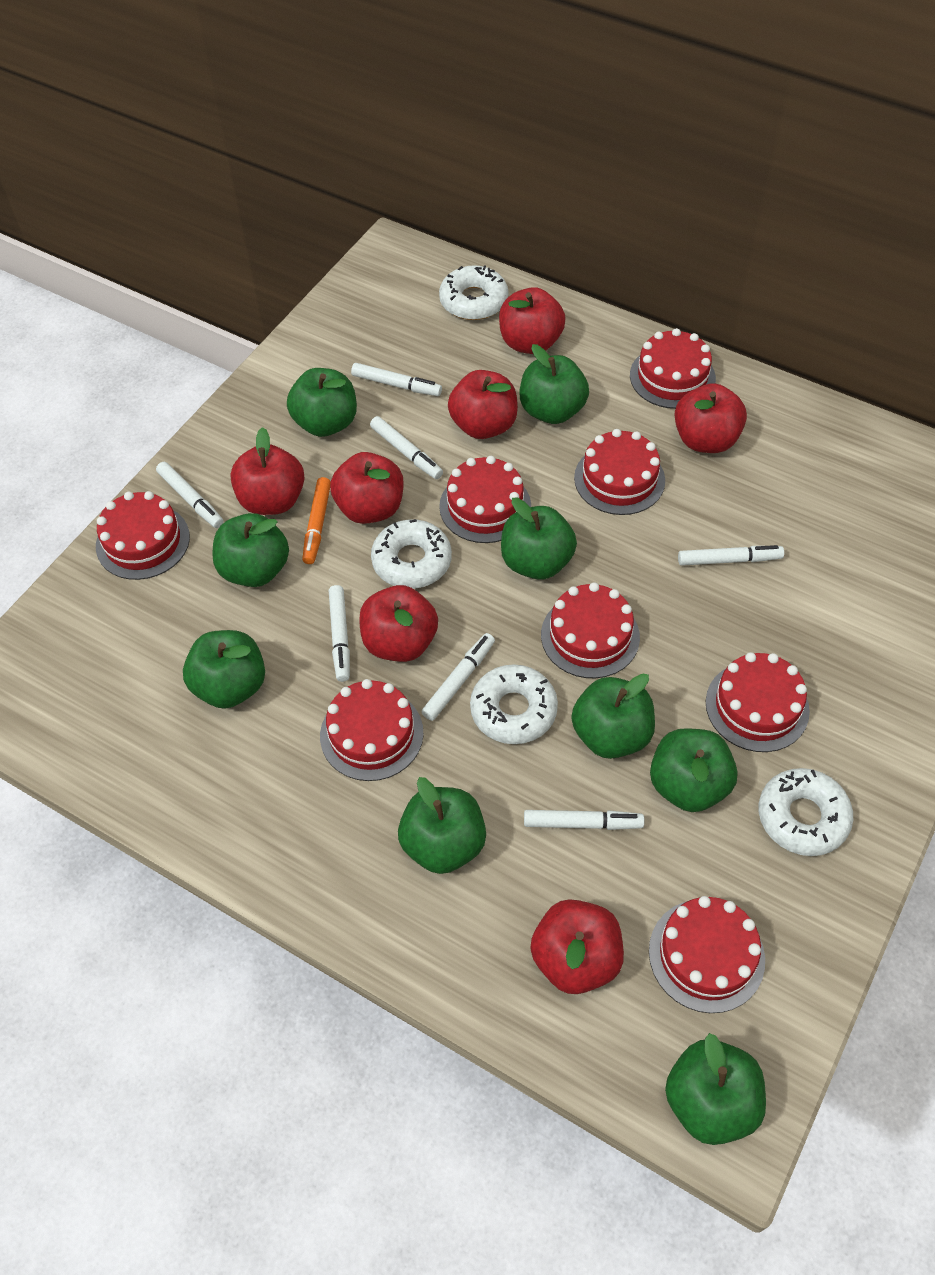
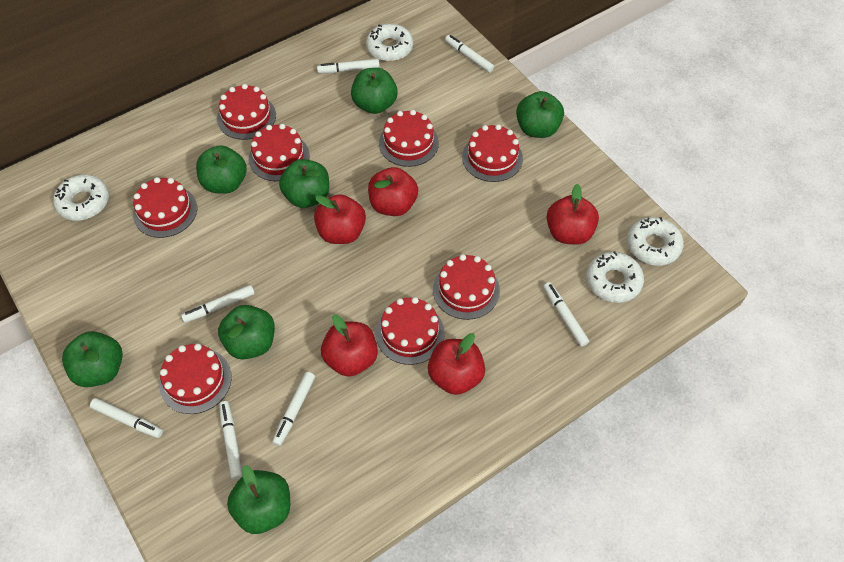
green apple: 9 -> 7
orange marker: 1 -> 0
red apple: 7 -> 5

